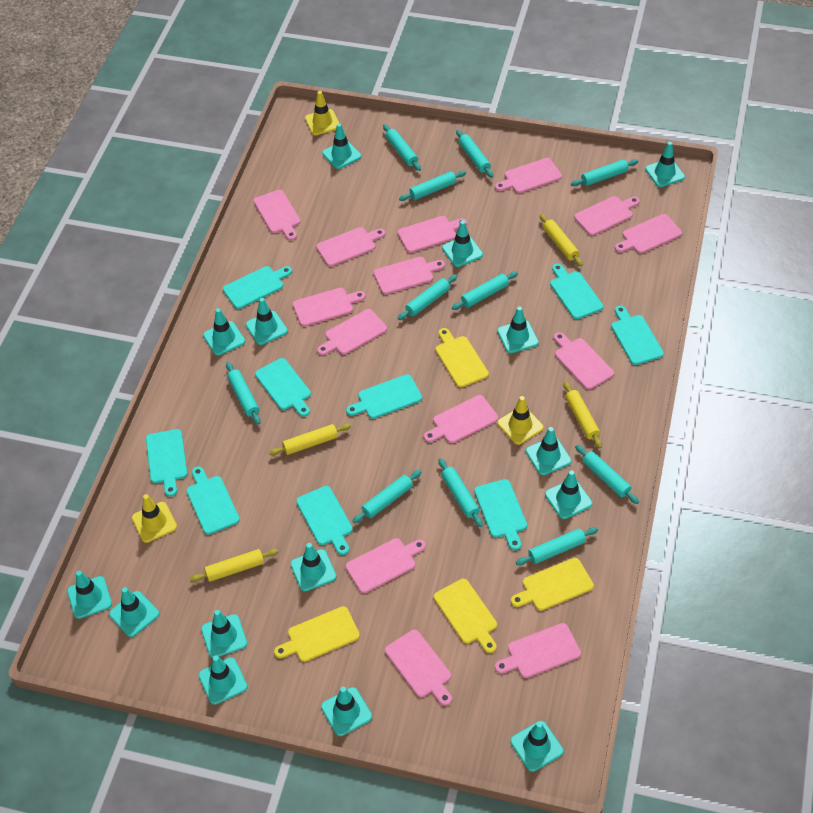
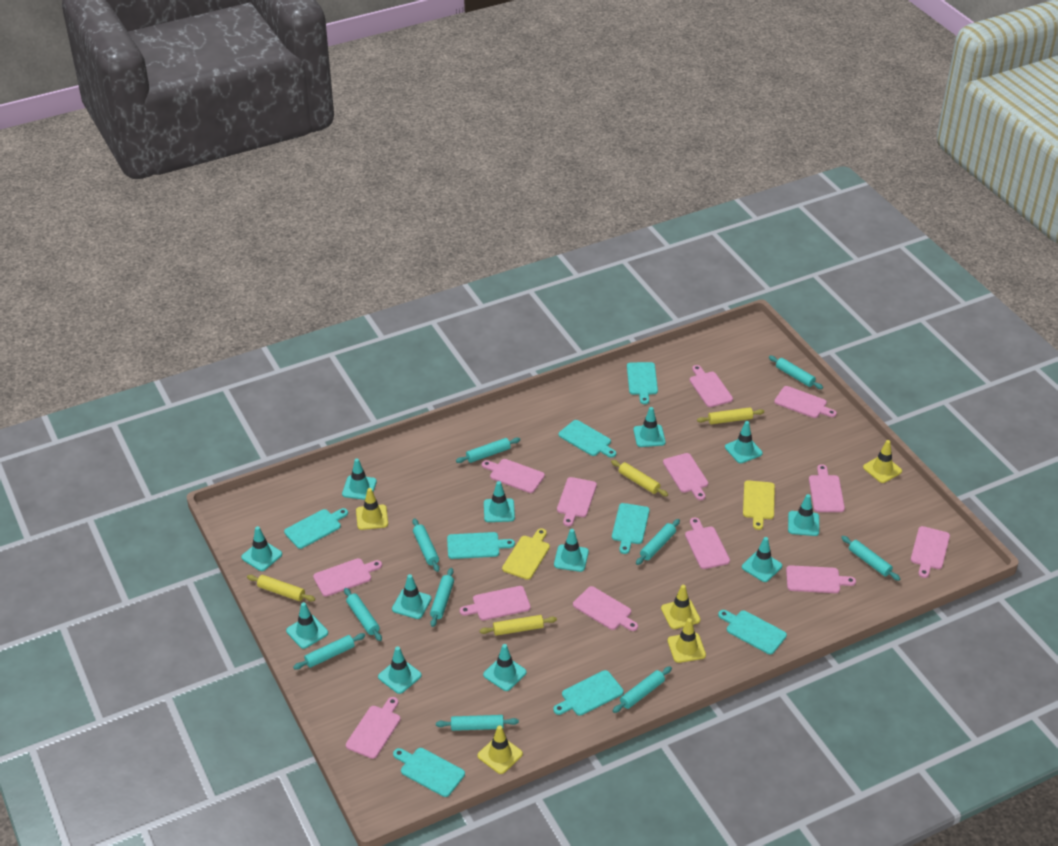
pink cutting board: 14 -> 13
turquoise cutting board: 9 -> 8
turquoise rolling pin: 11 -> 10
turquoise traffic cone: 15 -> 12
yellow cutting board: 4 -> 2
yellow traffic cone: 3 -> 5

